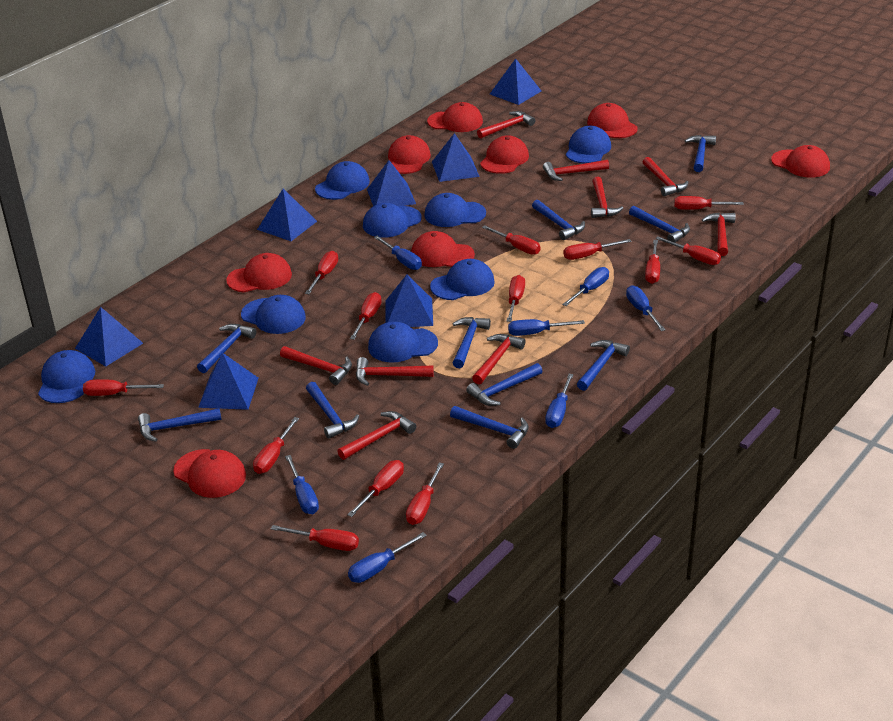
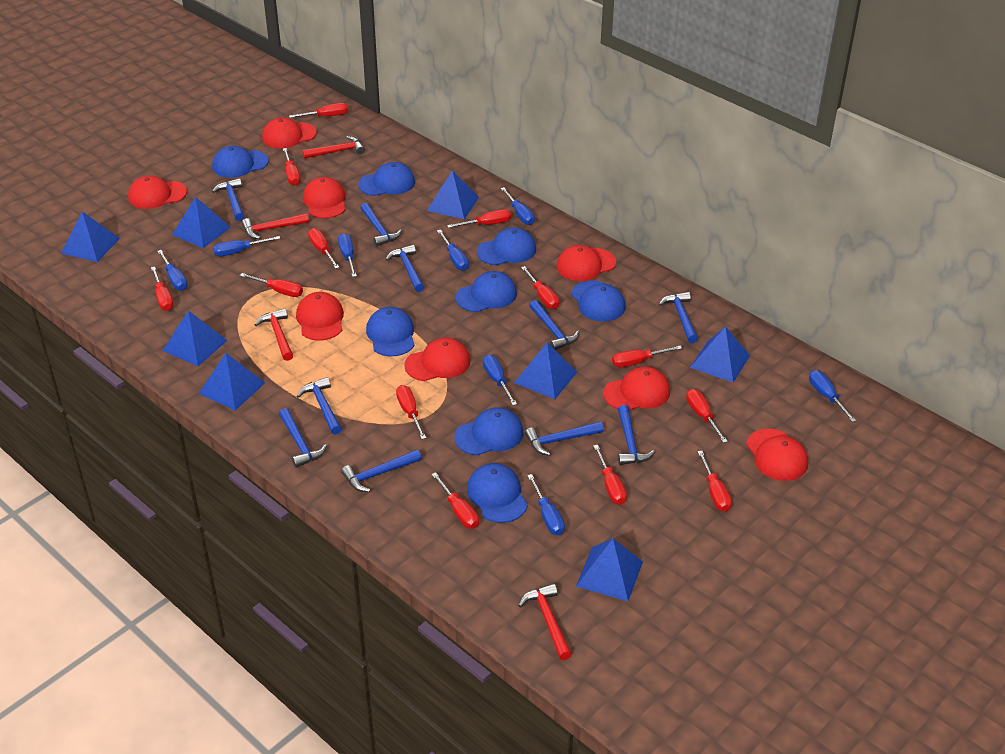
blue pyramid: 7 -> 8
blue screwdriver: 7 -> 8
red hammer: 9 -> 4

